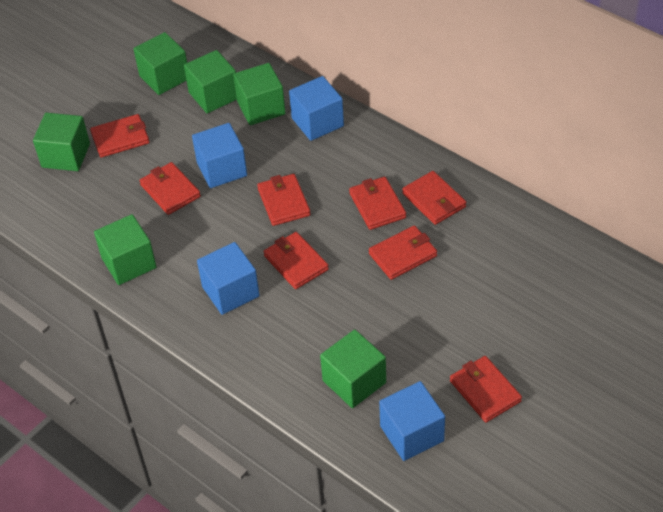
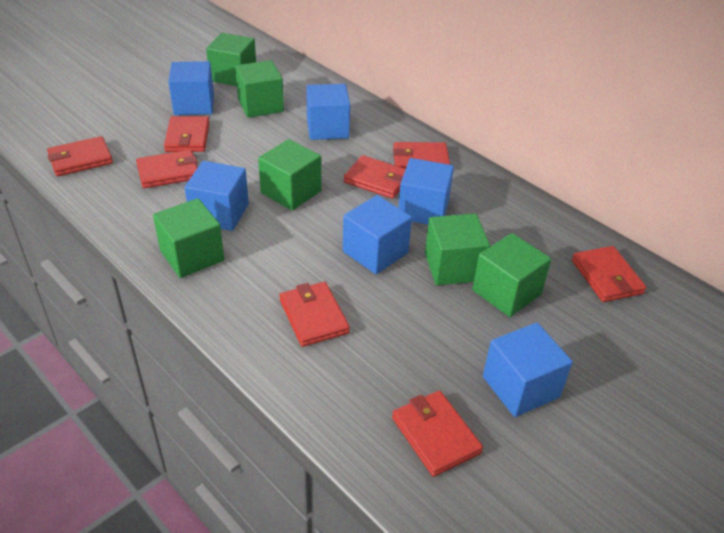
blue cube: 4 -> 6

